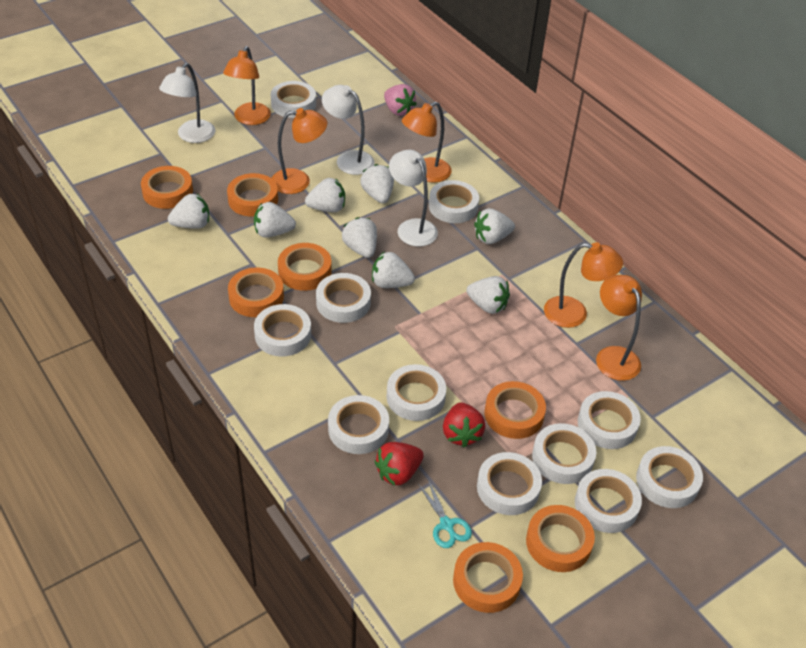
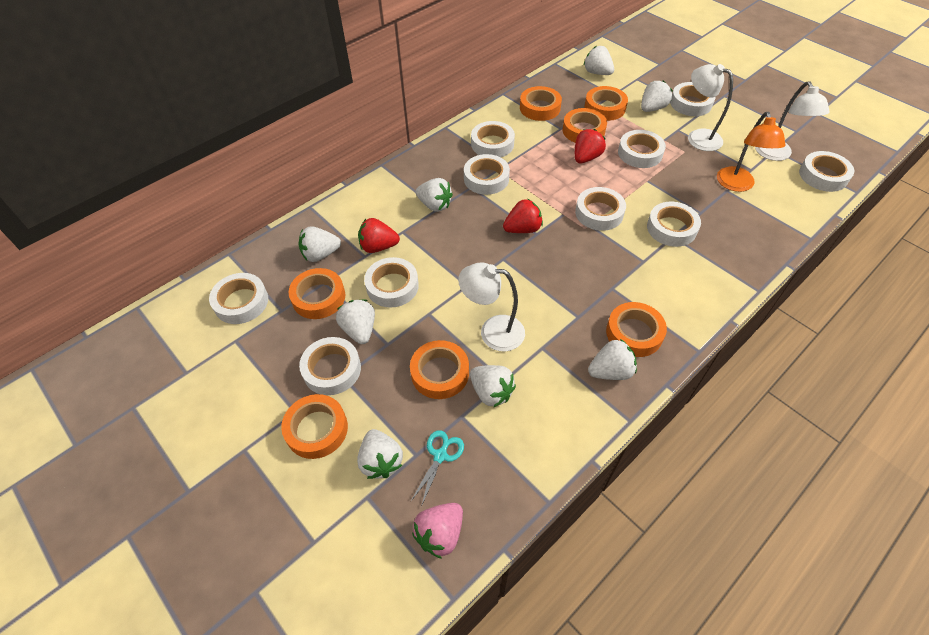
orange lamp: 5 -> 1
red strawberry: 2 -> 3
white tape: 11 -> 10

